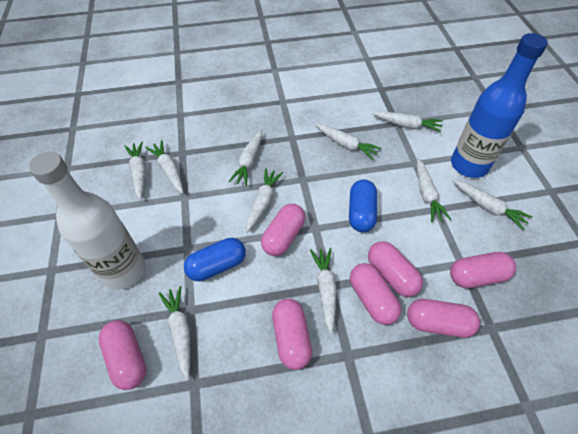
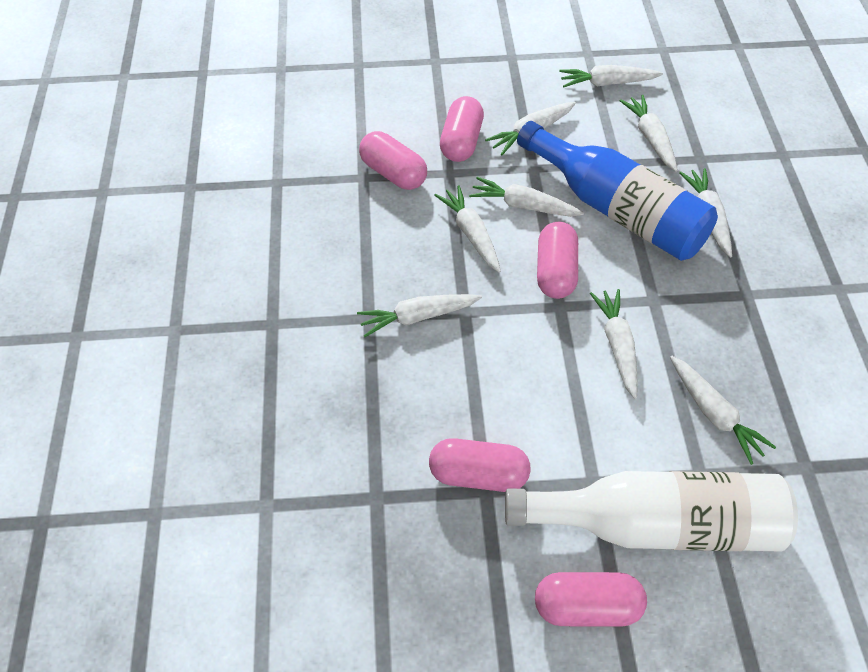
blue capsule: 2 -> 0
pink capsule: 7 -> 5
white carrot: 10 -> 9

